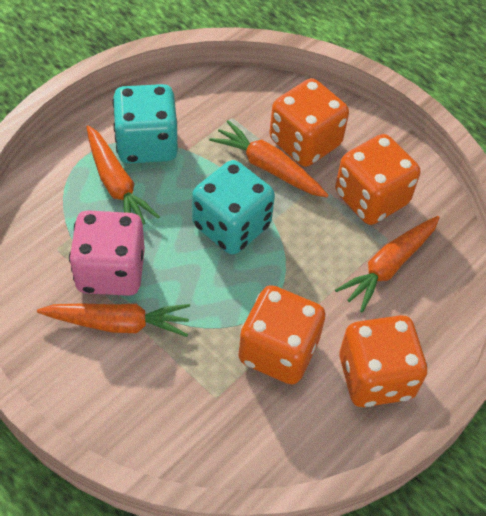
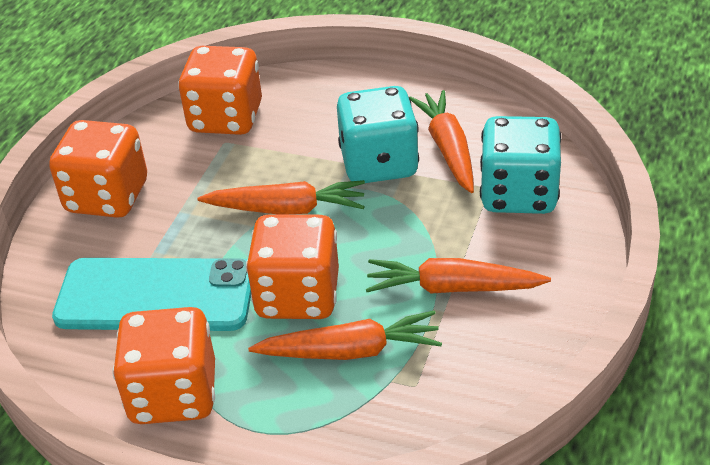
pink dice: 1 -> 0
turquoise phone: 0 -> 1

